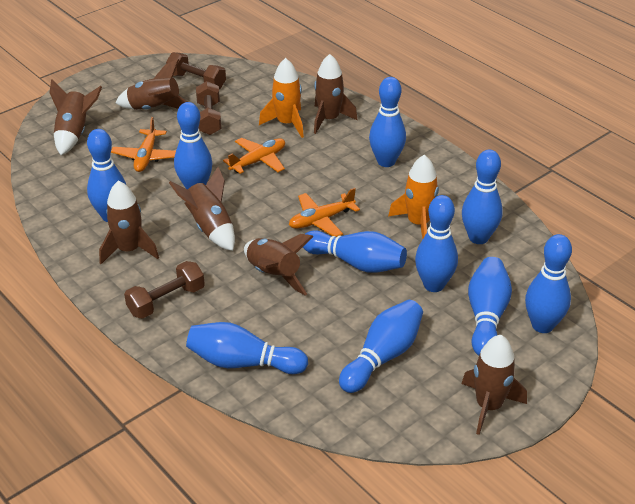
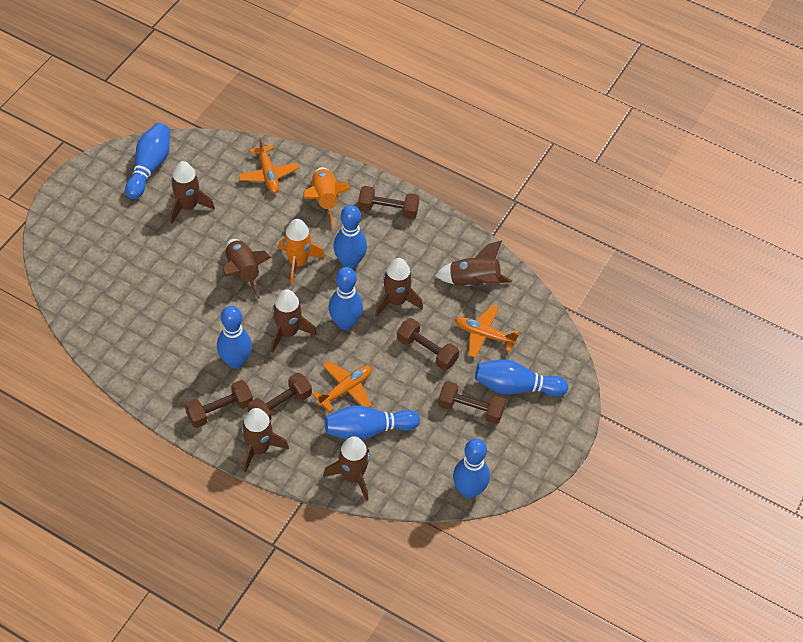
blue bowling pin: 10 -> 7
brown dumbbell: 3 -> 5

